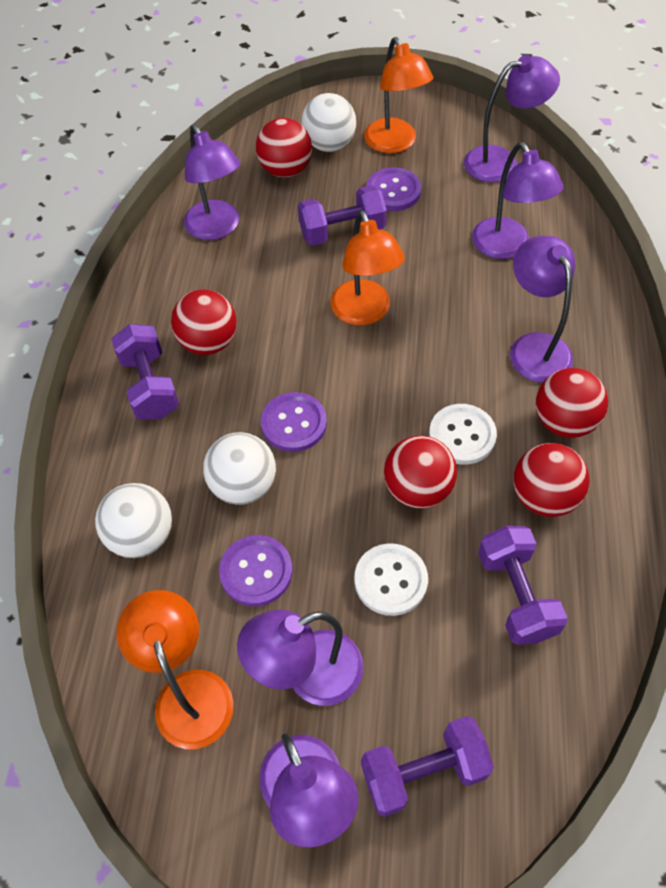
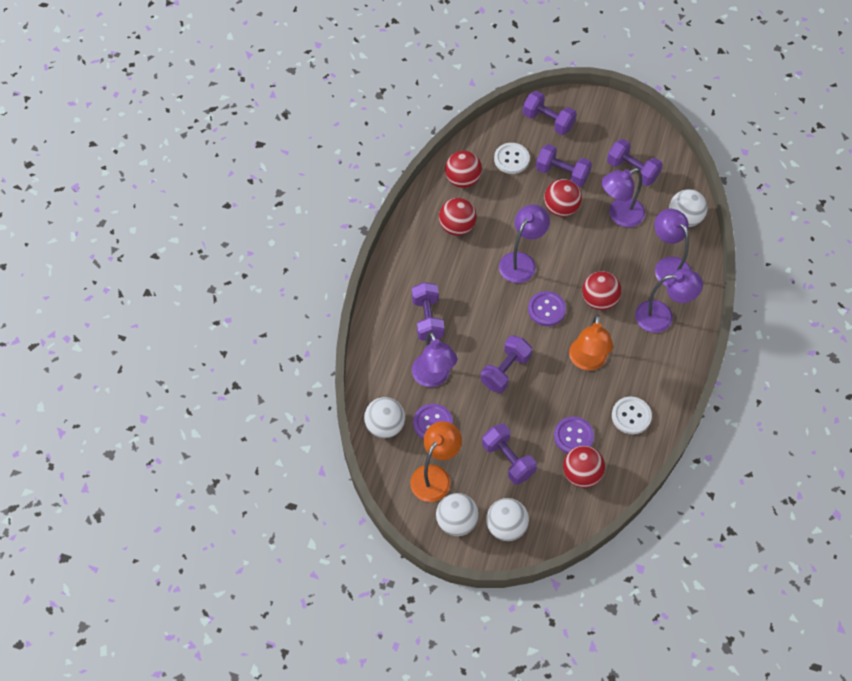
orange lamp: 3 -> 2
purple dumbbell: 4 -> 6
purple lamp: 6 -> 5
white ball: 3 -> 4

